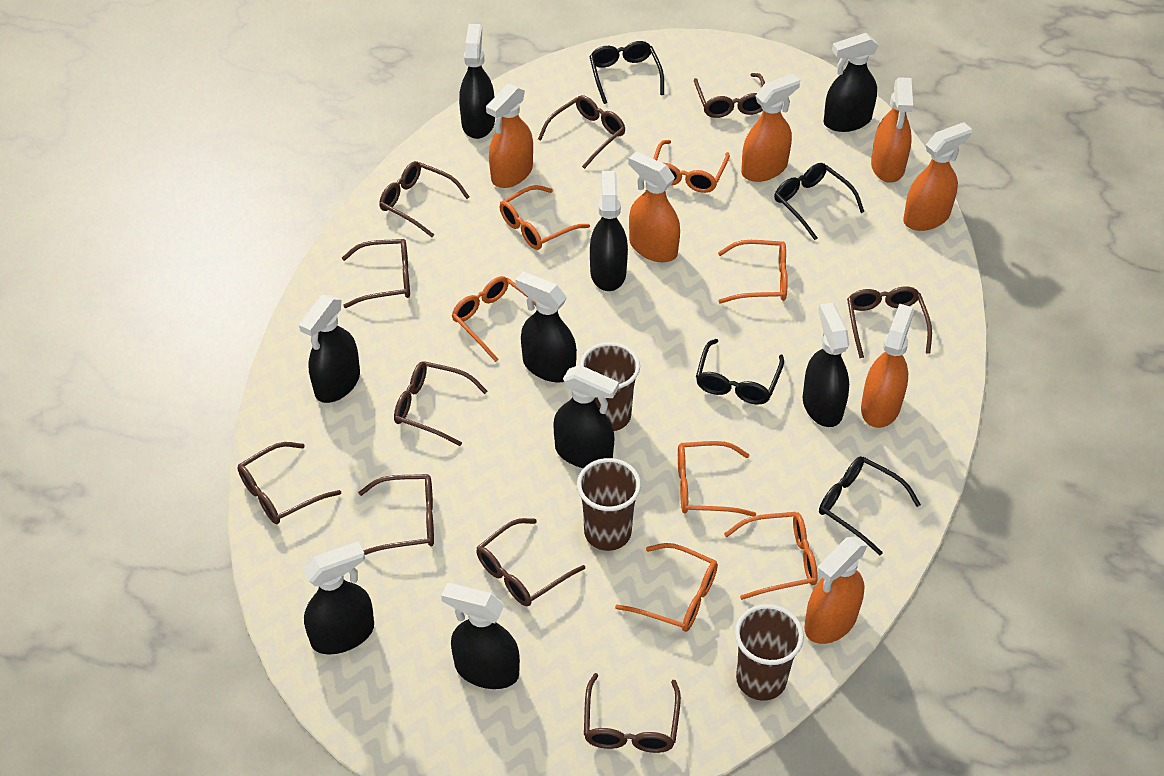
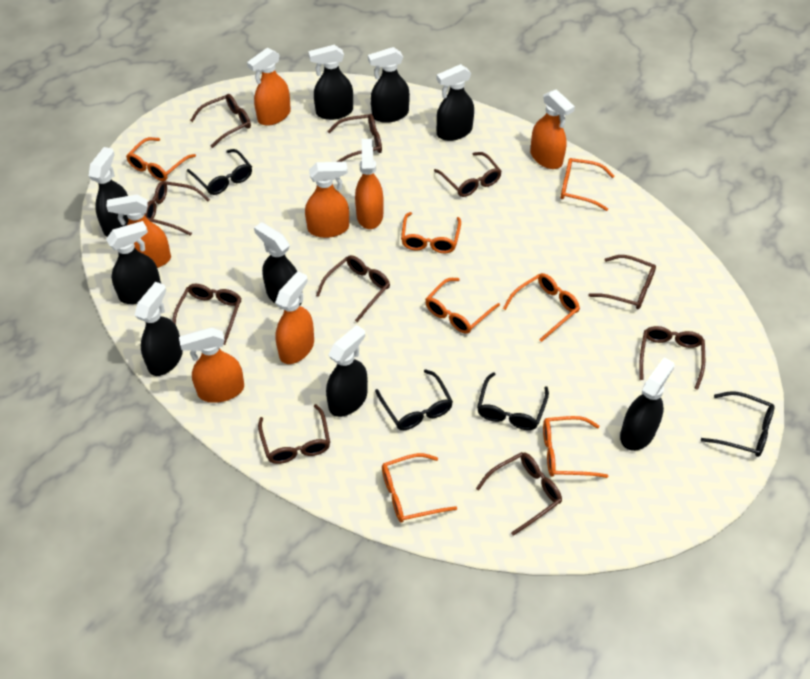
brown cup: 3 -> 0

